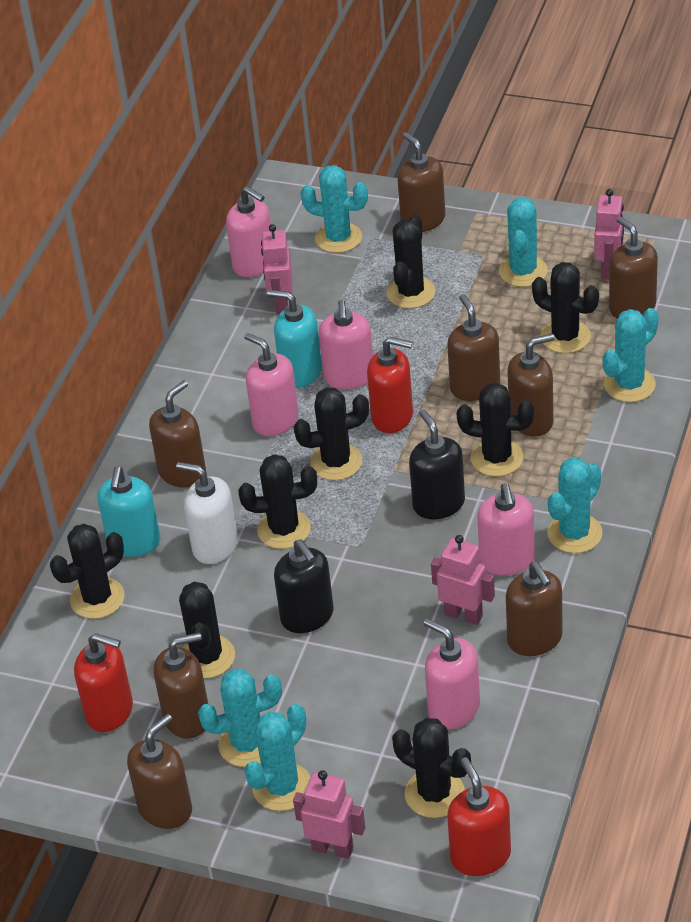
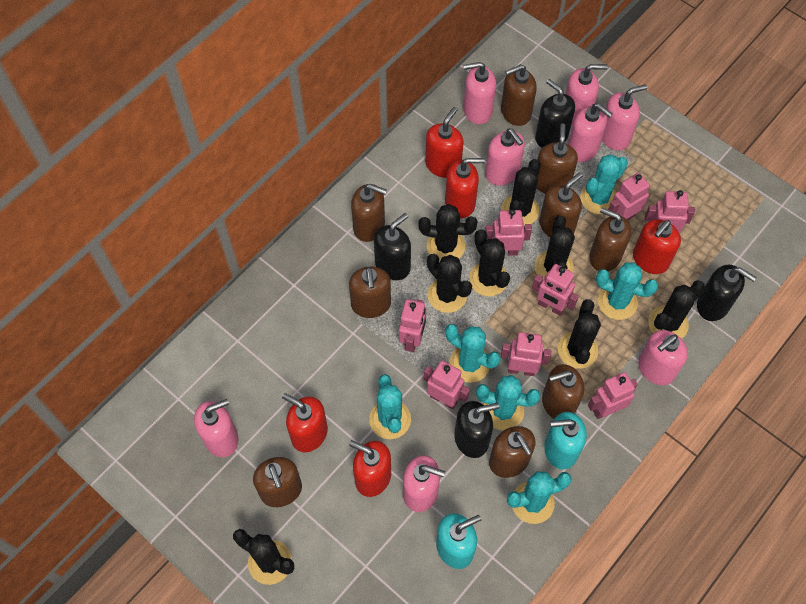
black soap dispenser: 2 -> 4
brown soap dispenser: 8 -> 9
pink robot: 4 -> 8
pink soap dispenser: 5 -> 8
red soap dispenser: 3 -> 5
white soap dispenser: 1 -> 0

